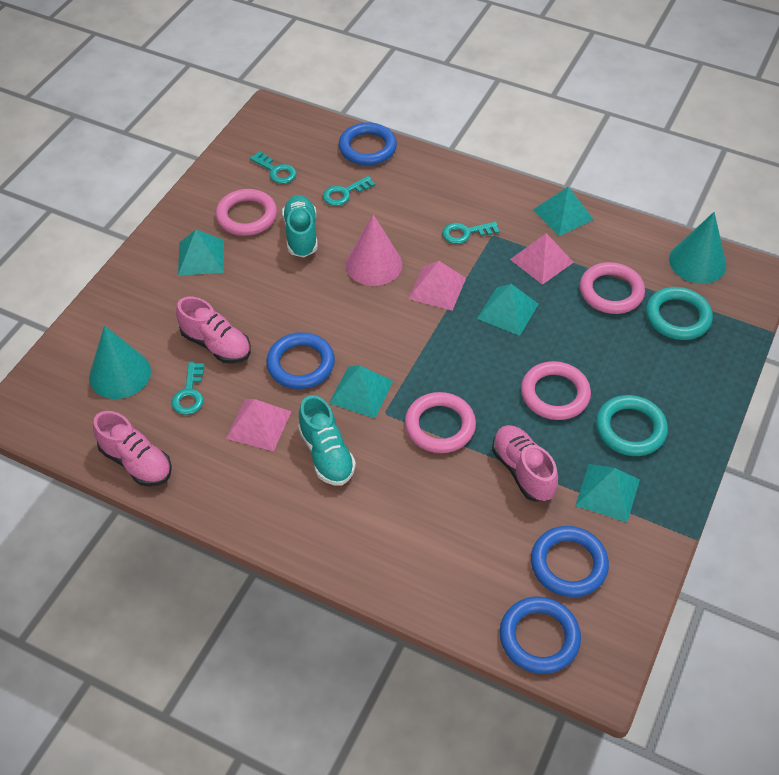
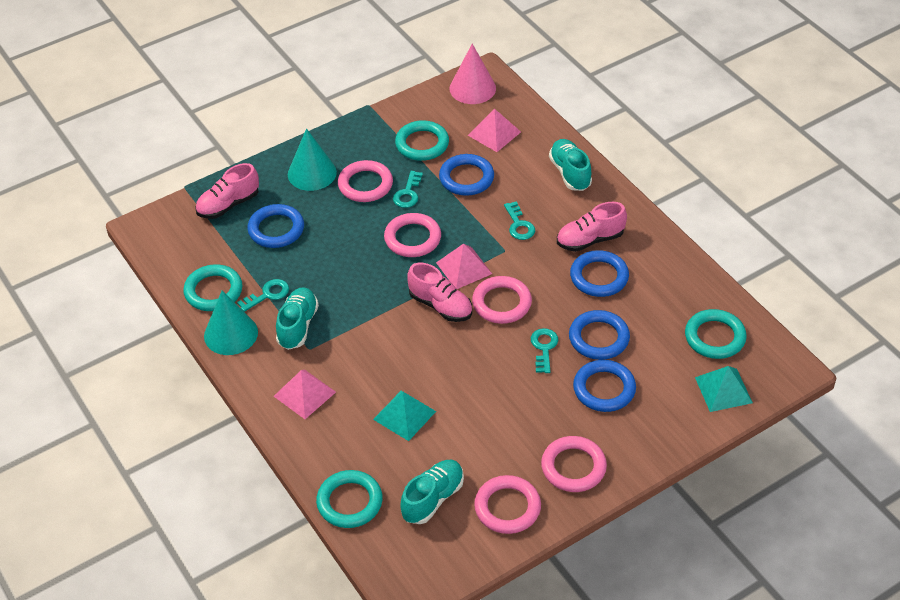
blue ring: 4 -> 5
pink ring: 4 -> 5
turquoise pyramid: 5 -> 2
turquoise ring: 2 -> 4
turquoise shoe: 2 -> 3

